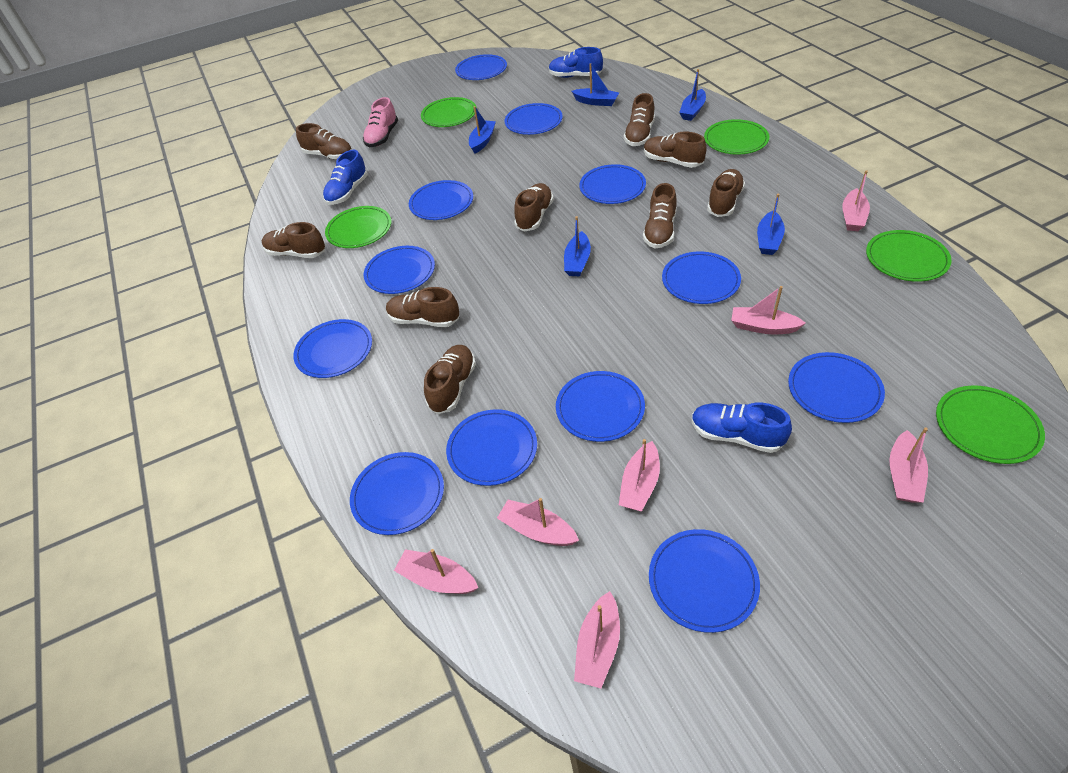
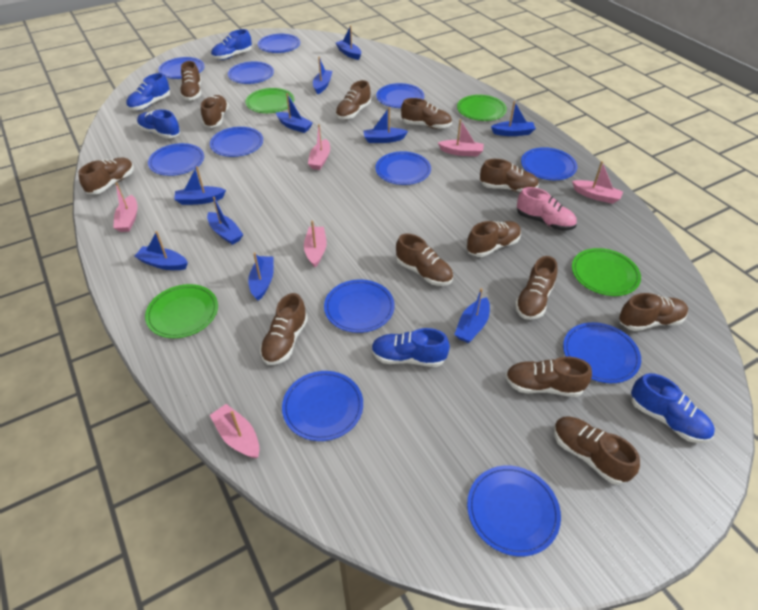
blue boat: 5 -> 10
blue shoe: 3 -> 5
brown shoe: 9 -> 13
green plate: 5 -> 4
pink boat: 7 -> 6

